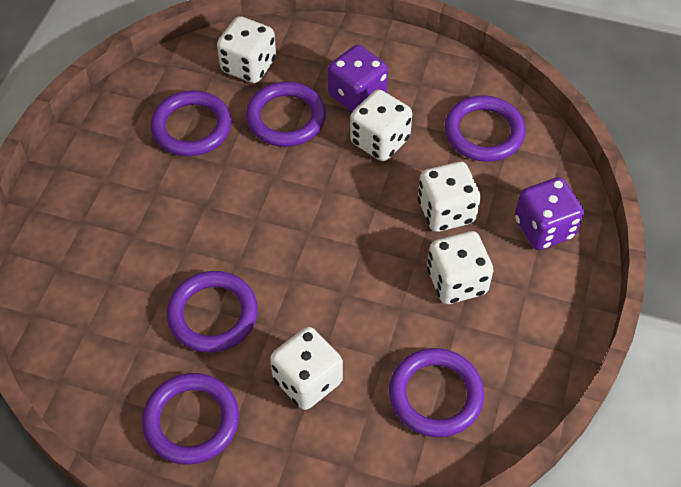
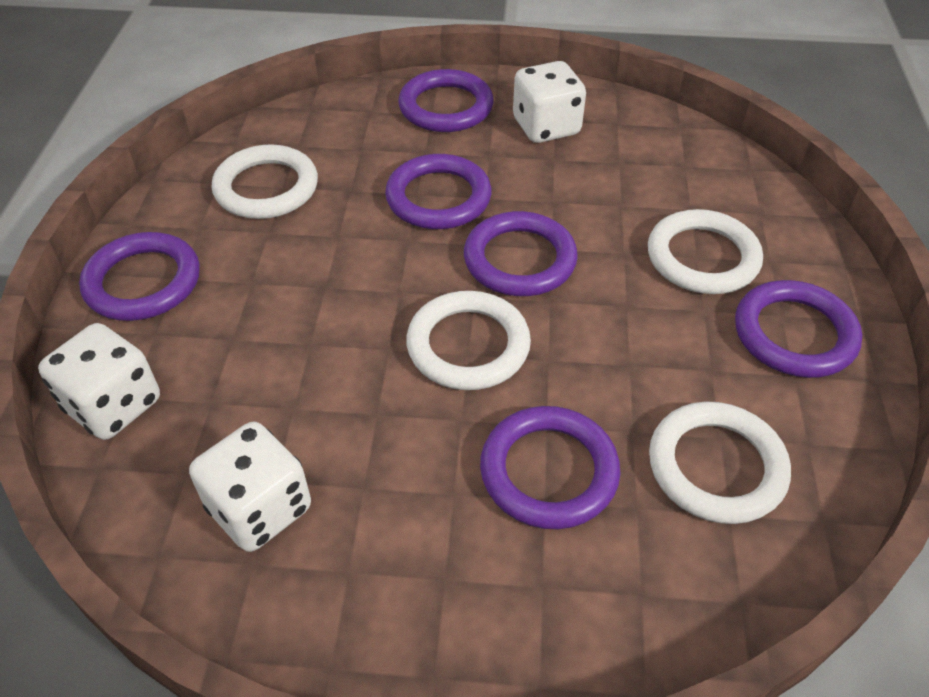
purple dice: 2 -> 0
white dice: 5 -> 3
white ring: 0 -> 4

